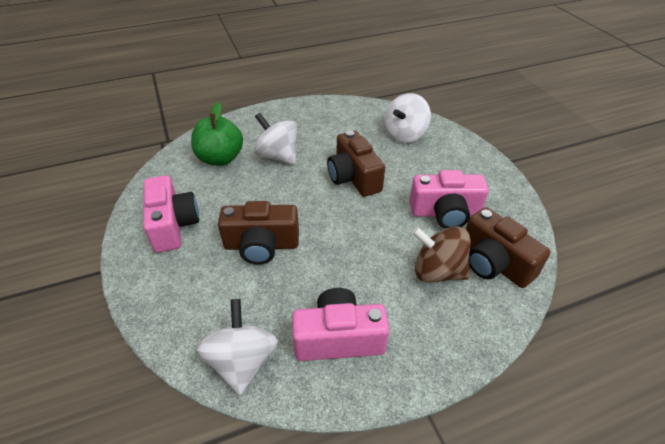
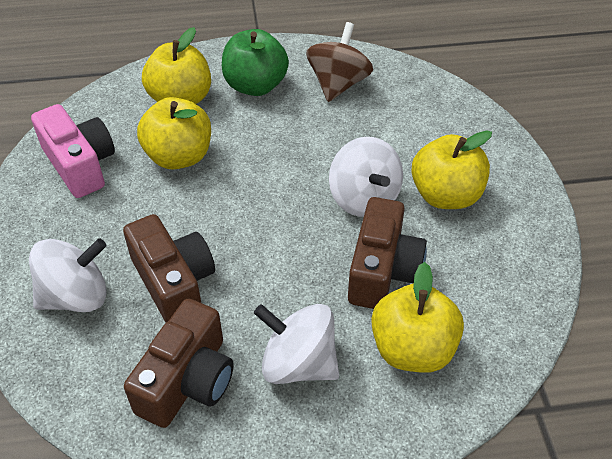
pink camera: 3 -> 1
yellow apple: 0 -> 4

